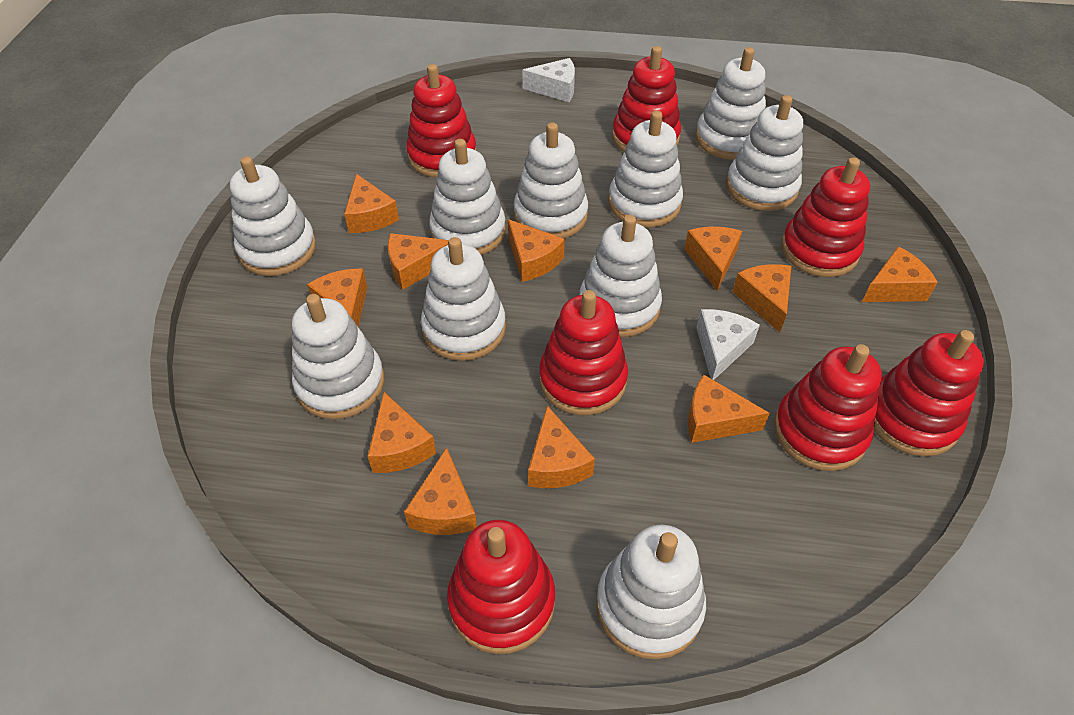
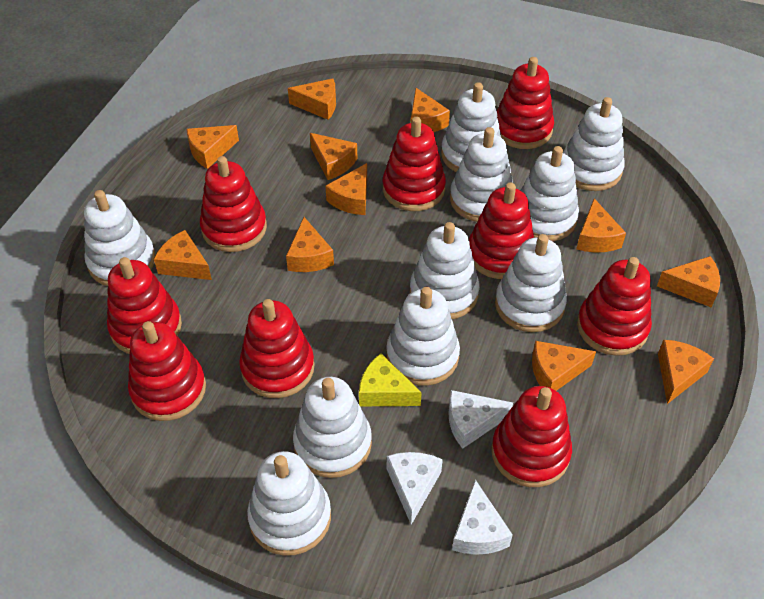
red stacking toy: 7 -> 9
white cheese: 2 -> 3
yellow cheese: 0 -> 1

